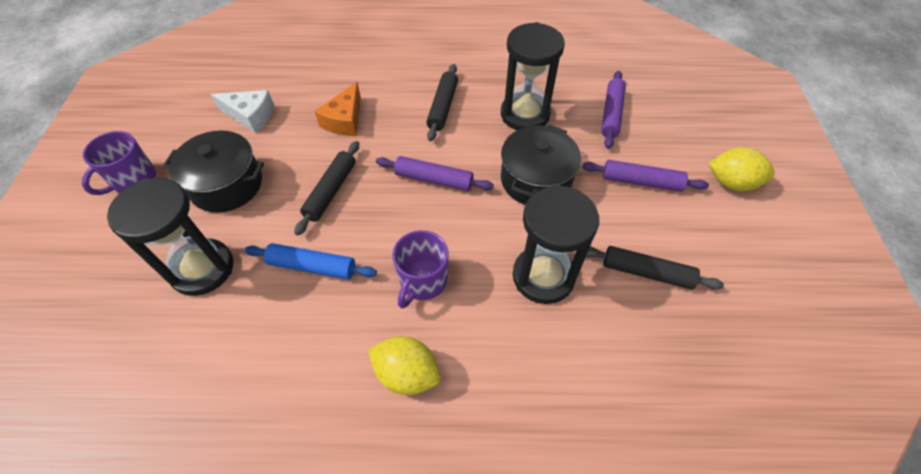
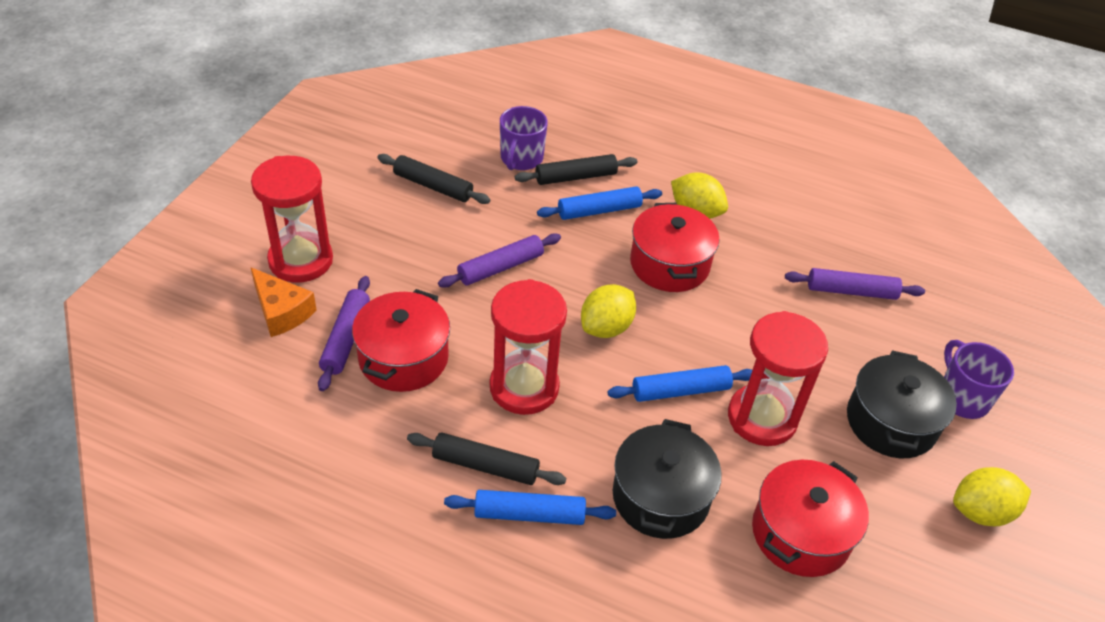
black hourglass: 3 -> 0
blue rolling pin: 1 -> 3
red hourglass: 0 -> 3
red pot: 0 -> 3
white cheese: 1 -> 0
yellow lemon: 2 -> 3

